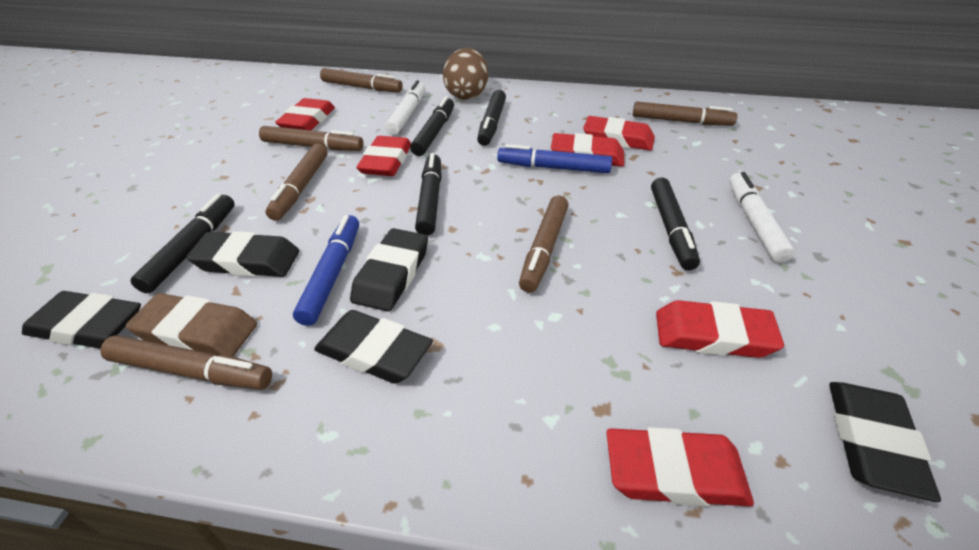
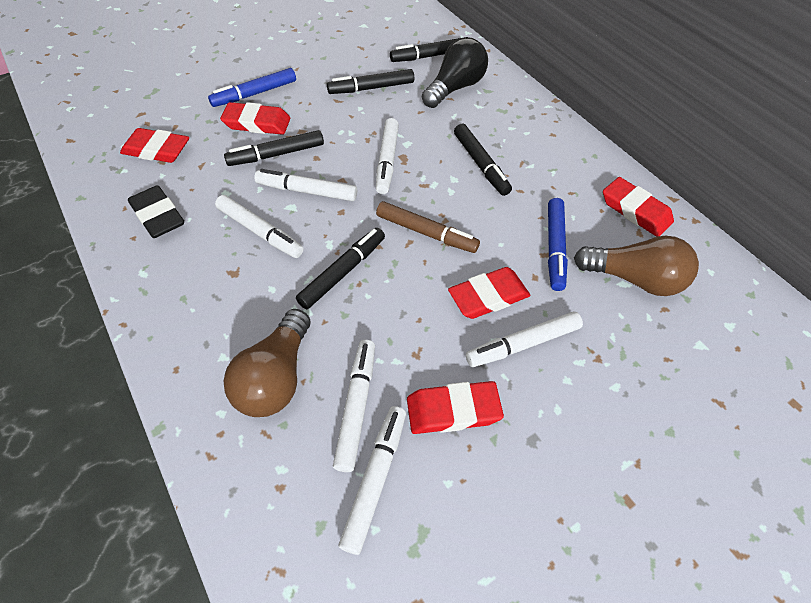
black eraser: 5 -> 1
black light bulb: 0 -> 1
brown egg: 1 -> 0
brown eraser: 1 -> 0
brown light bulb: 0 -> 2
brown marker: 6 -> 1
red eraser: 6 -> 5
white marker: 2 -> 6

